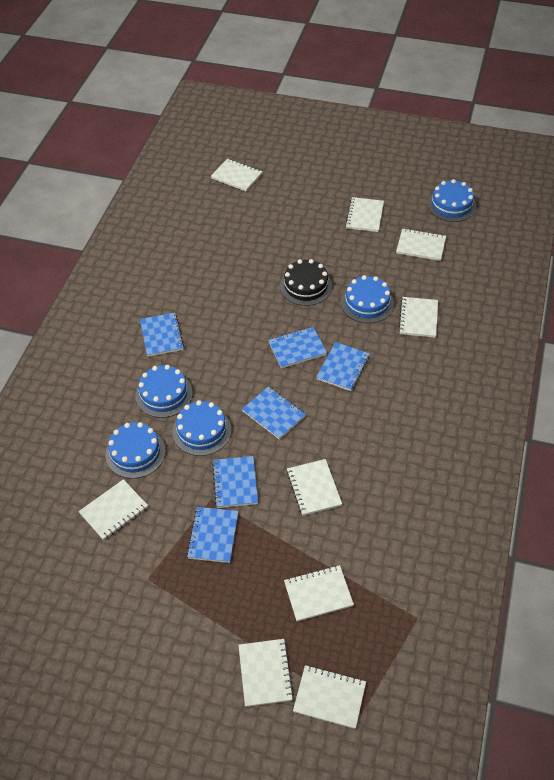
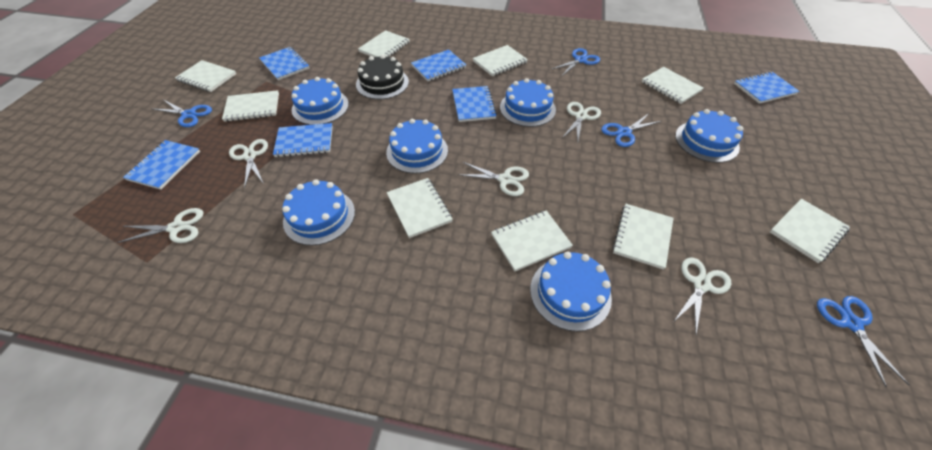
blue cake: 5 -> 6
blue scissors: 0 -> 4
white scissors: 0 -> 5

